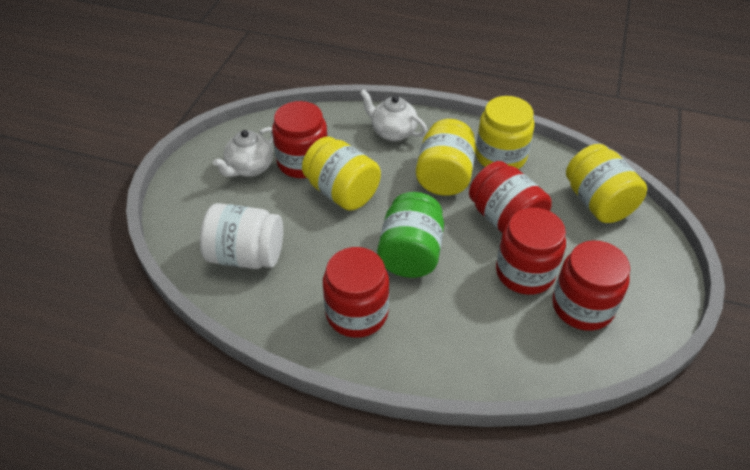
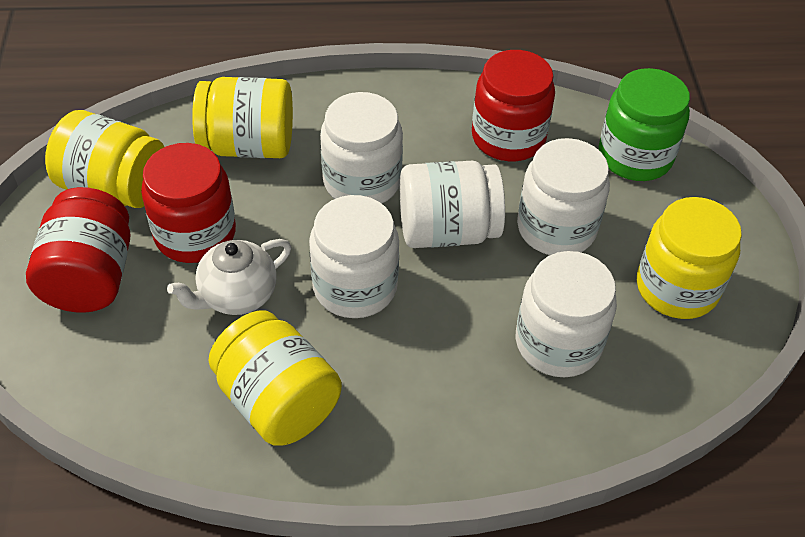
red jar: 5 -> 3
white jar: 1 -> 5
white teapot: 2 -> 1

